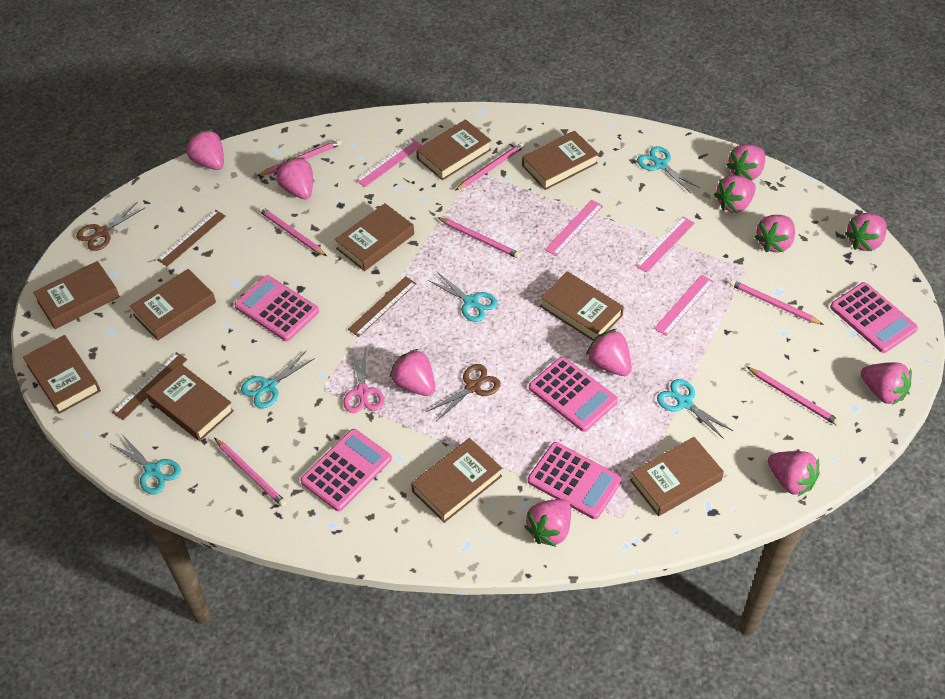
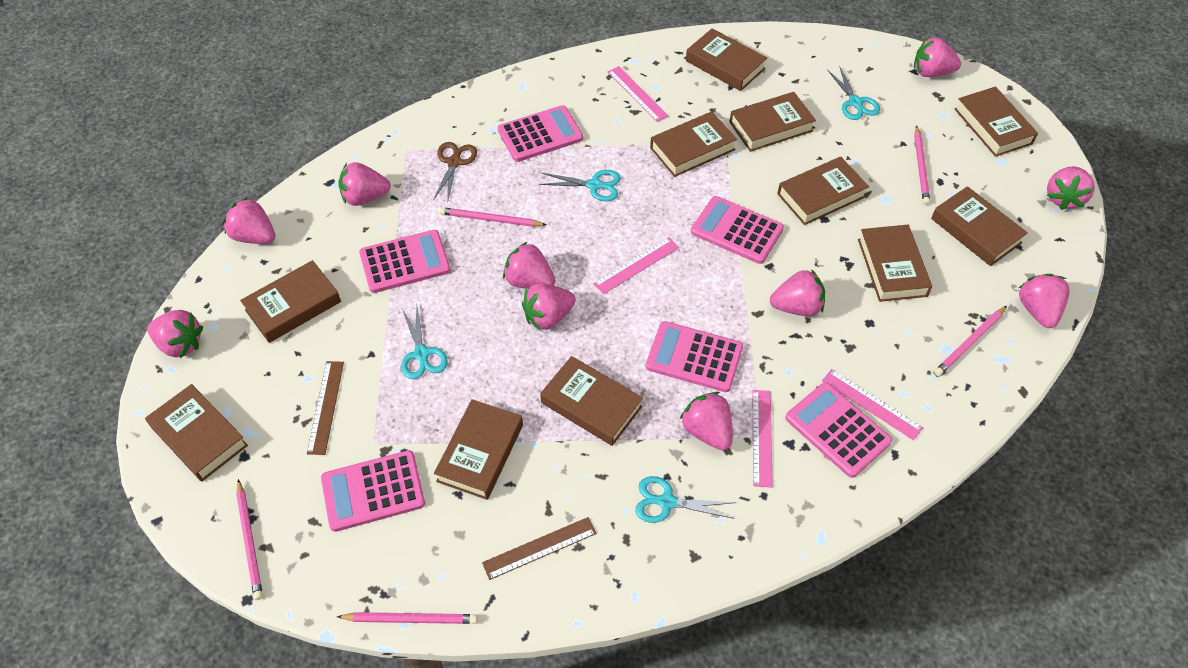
brown book: 10 -> 11
brown ruler: 3 -> 2
brown scissors: 2 -> 1
pink calculator: 5 -> 6
pink pencil: 7 -> 5
pink scissors: 1 -> 0
pink strawberry: 11 -> 10
turquoise scissors: 5 -> 4

